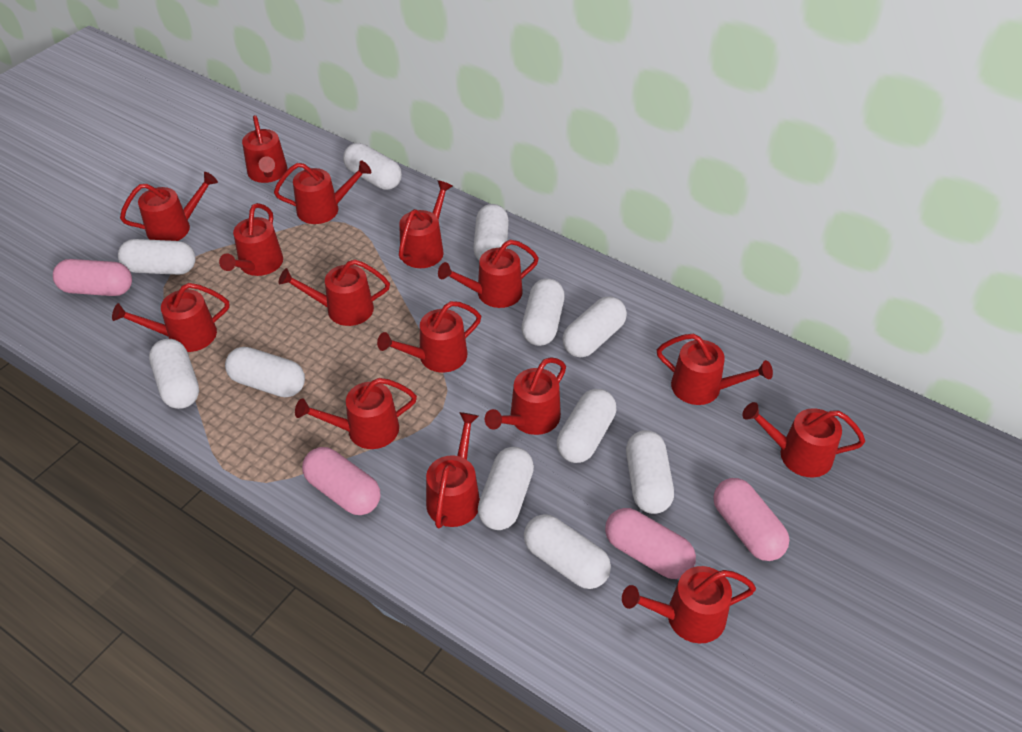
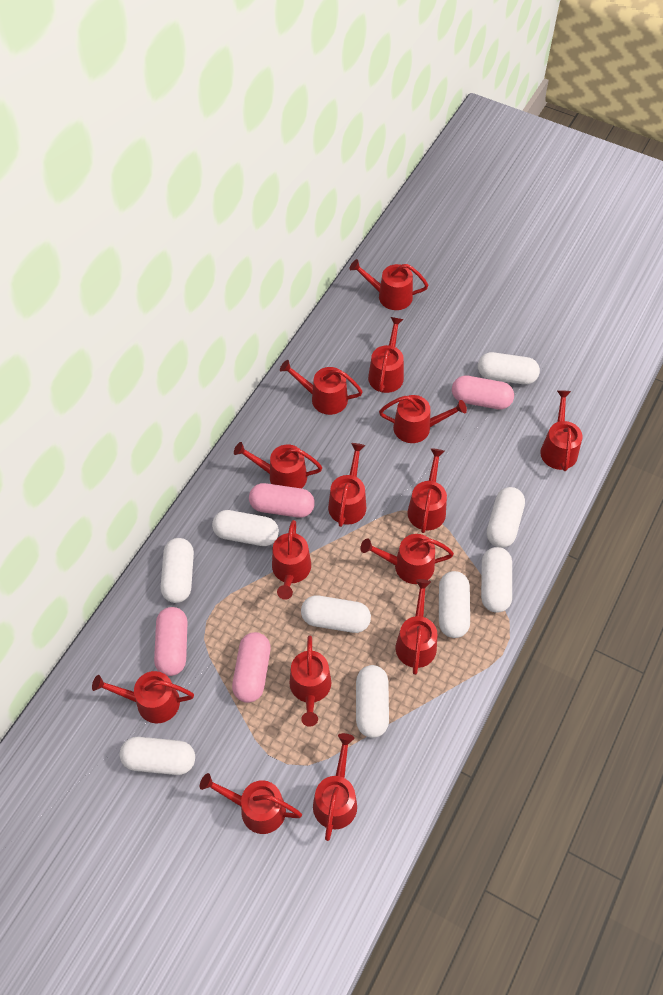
white capsule: 11 -> 9

